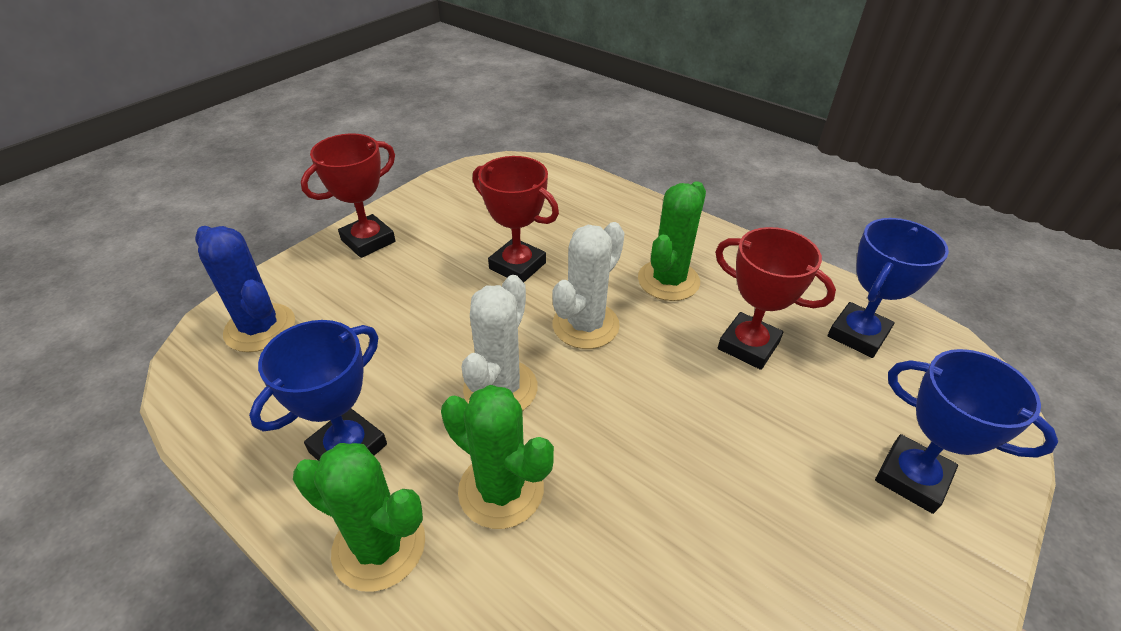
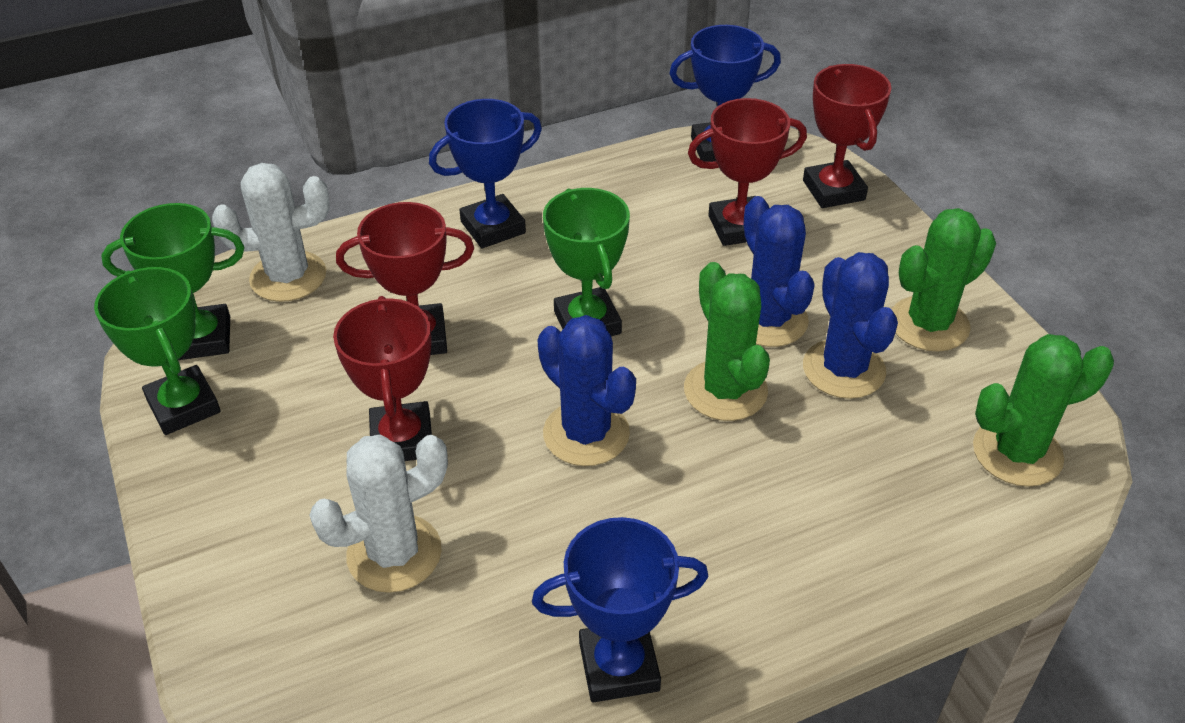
blue cactus: 1 -> 3
green trophy: 0 -> 3
red trophy: 3 -> 4

